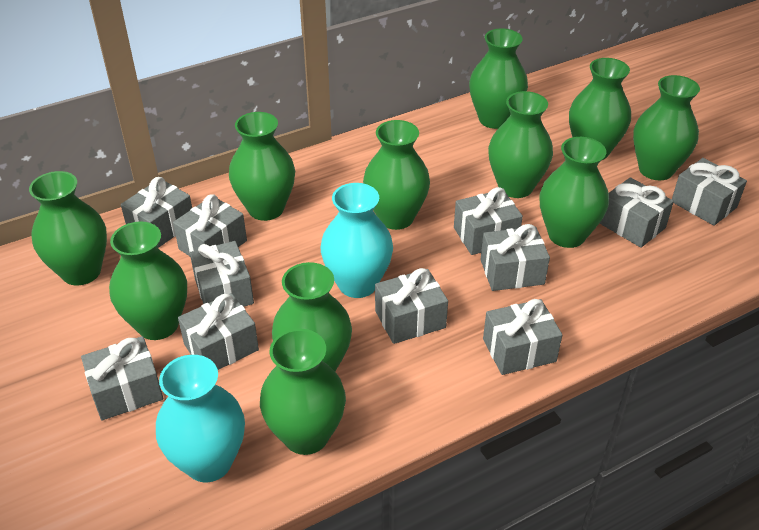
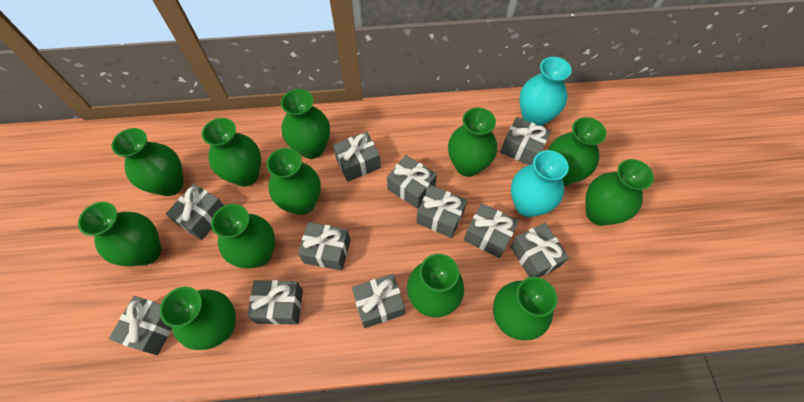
green vase: 11 -> 12

